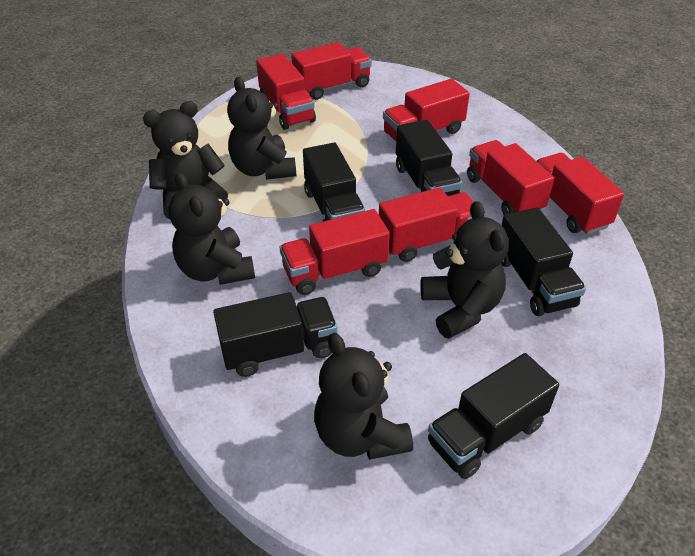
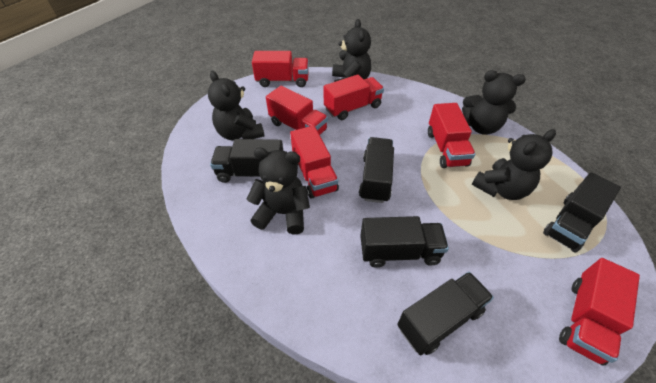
red truck: 7 -> 6

